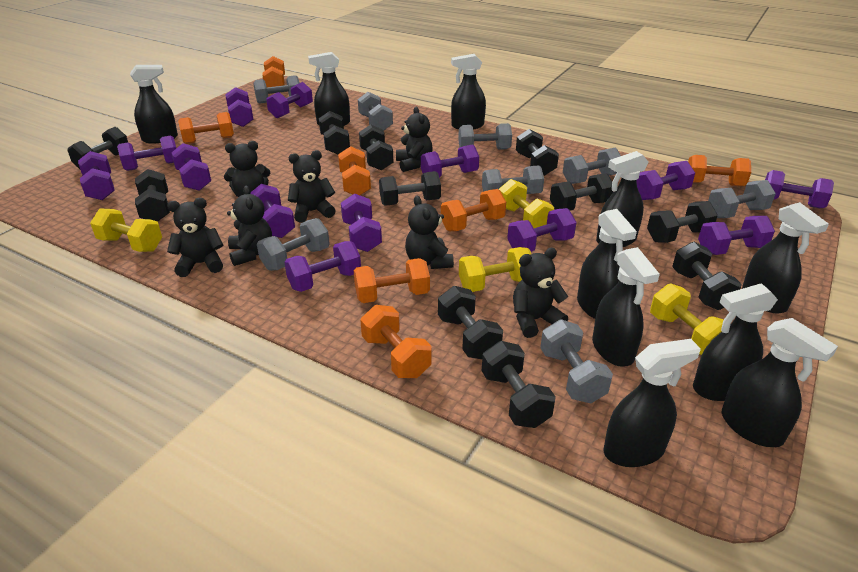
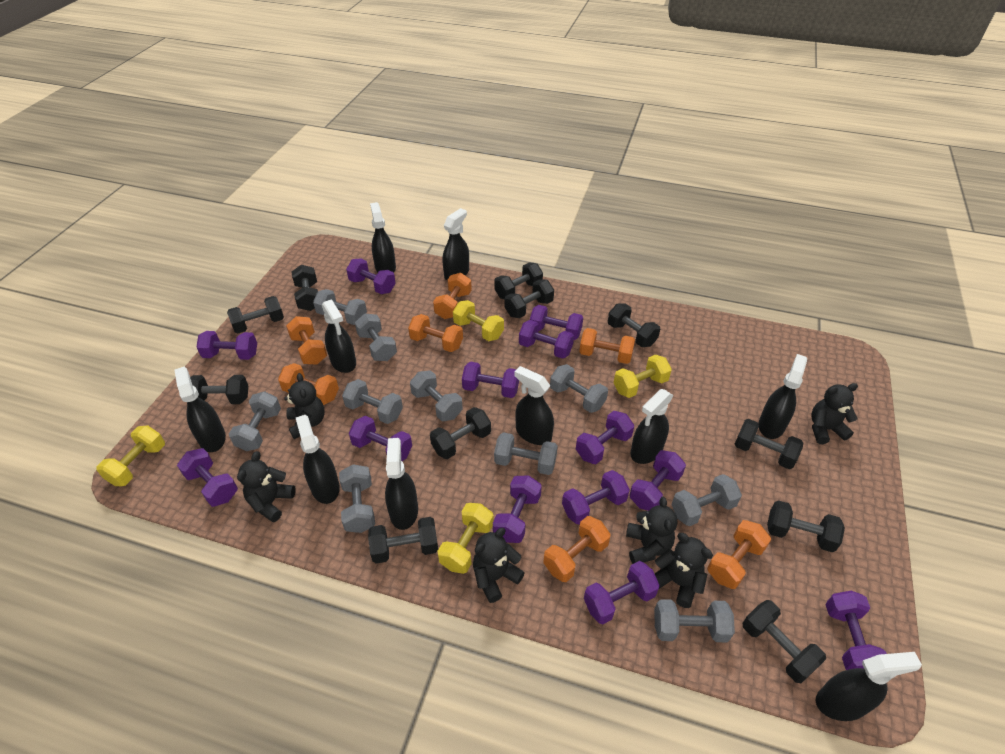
black teddy bear: 7 -> 6
grey dumbbell: 8 -> 10

